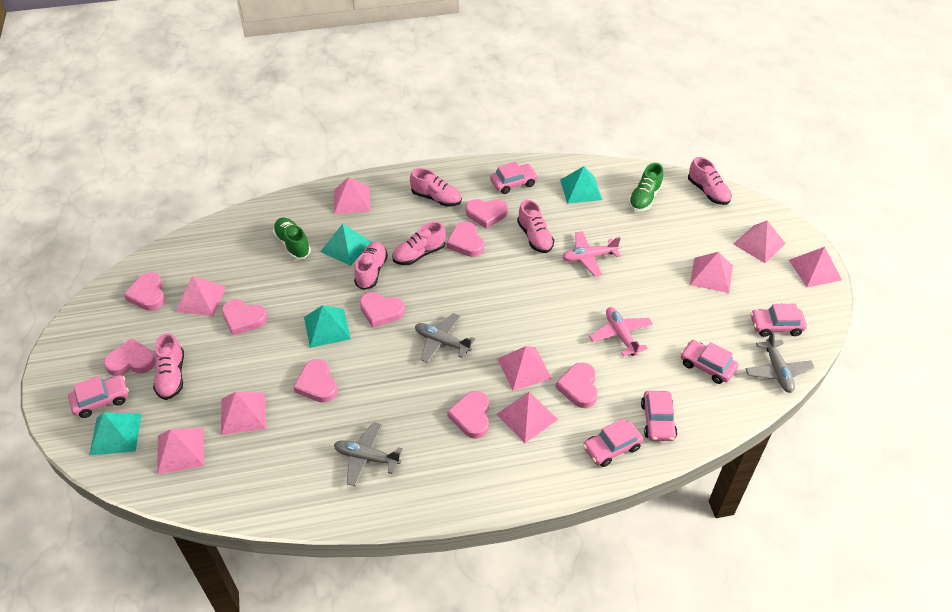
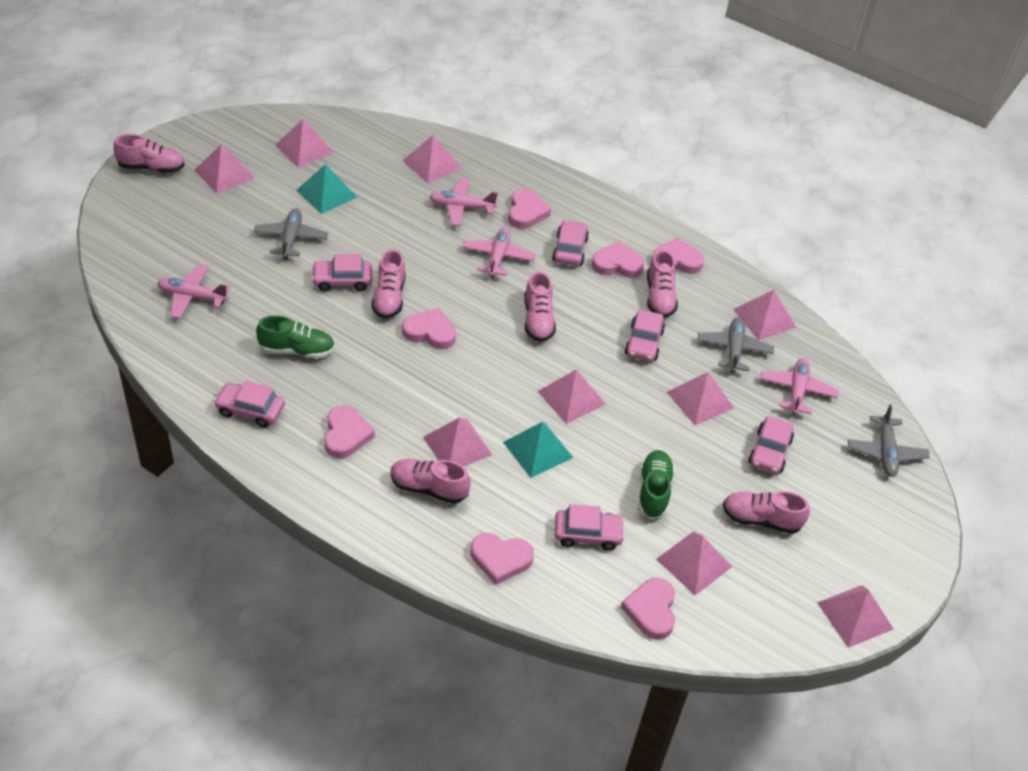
pink heart: 9 -> 7
pink plane: 2 -> 4
turquoise pyramid: 4 -> 2

